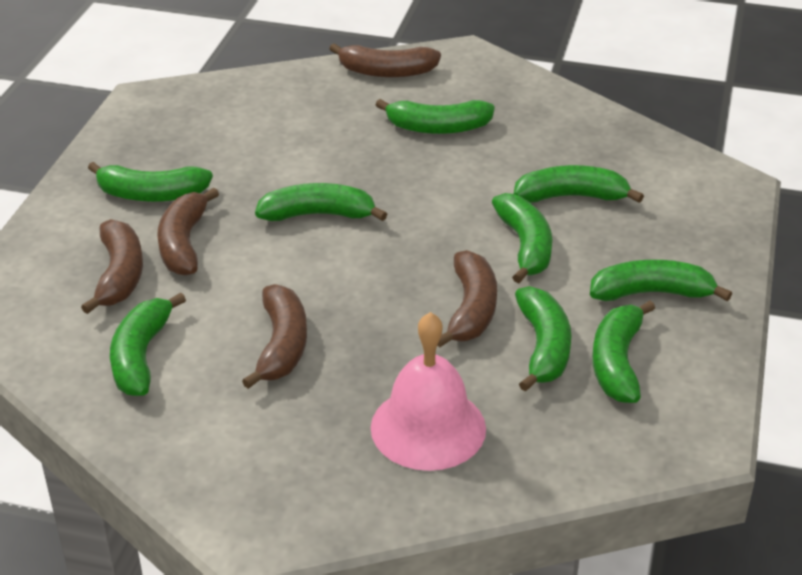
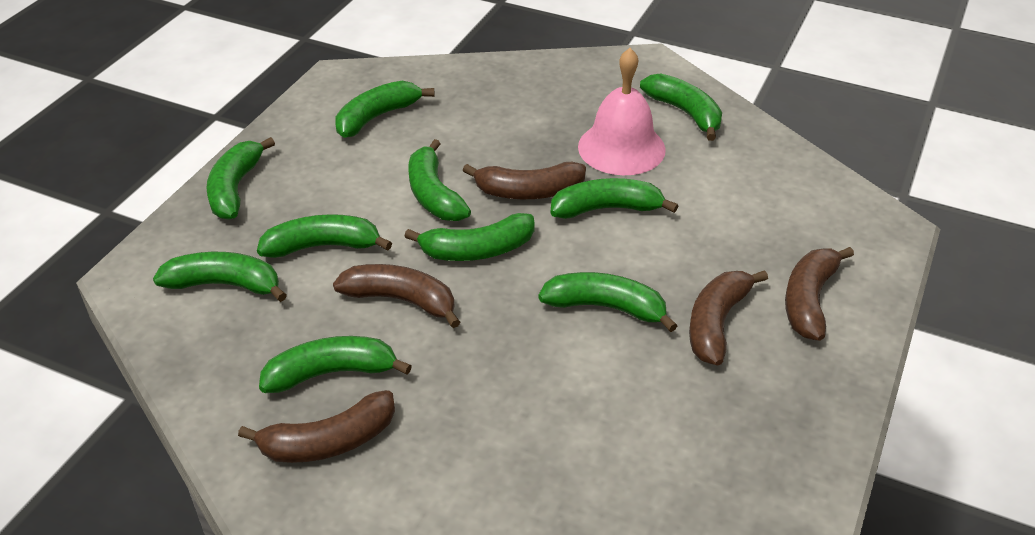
green banana: 9 -> 10

